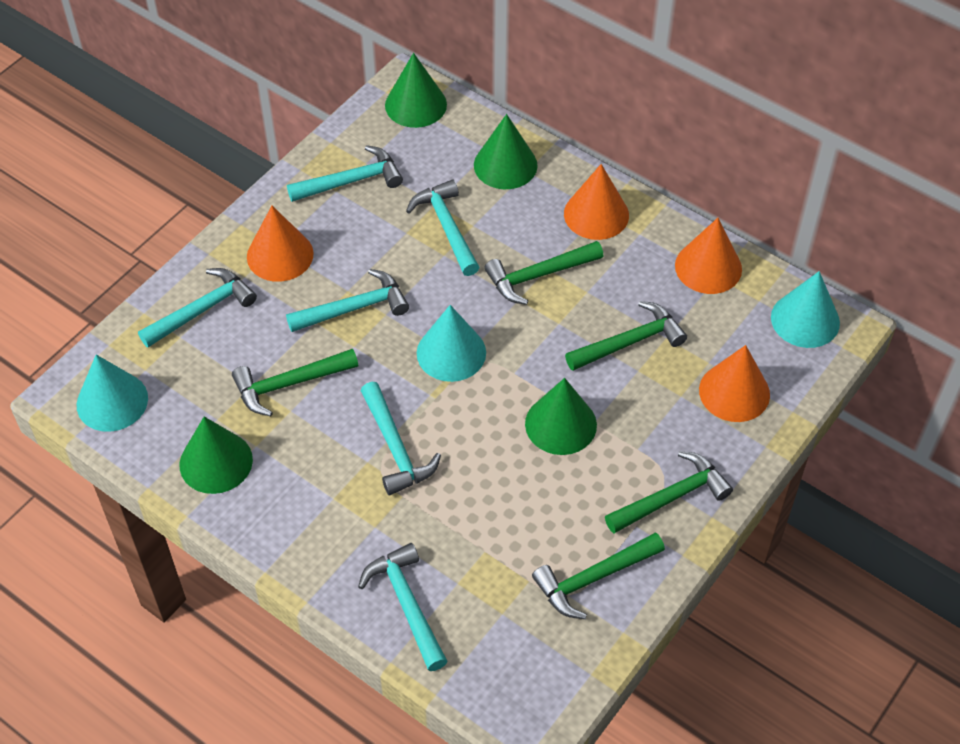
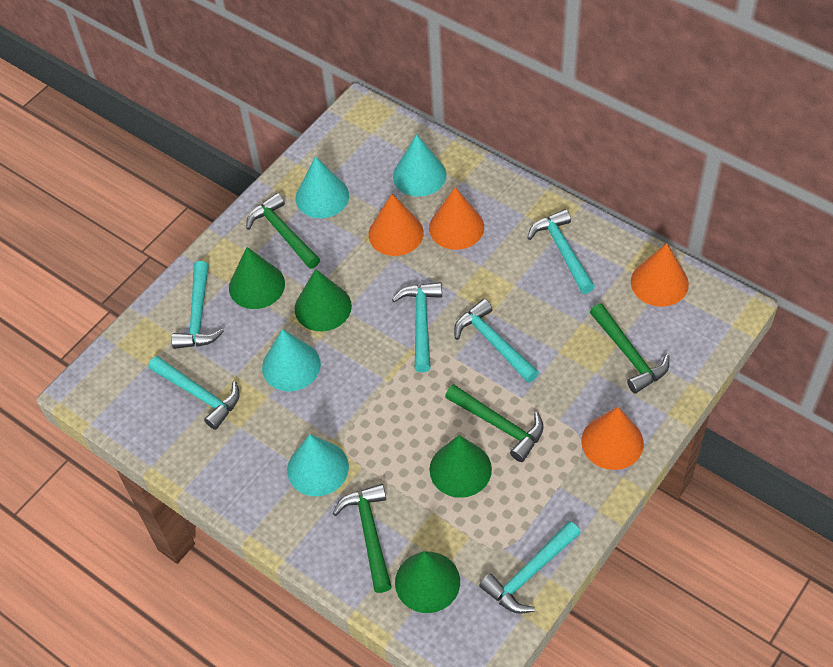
green hammer: 5 -> 4
turquoise cone: 3 -> 4

